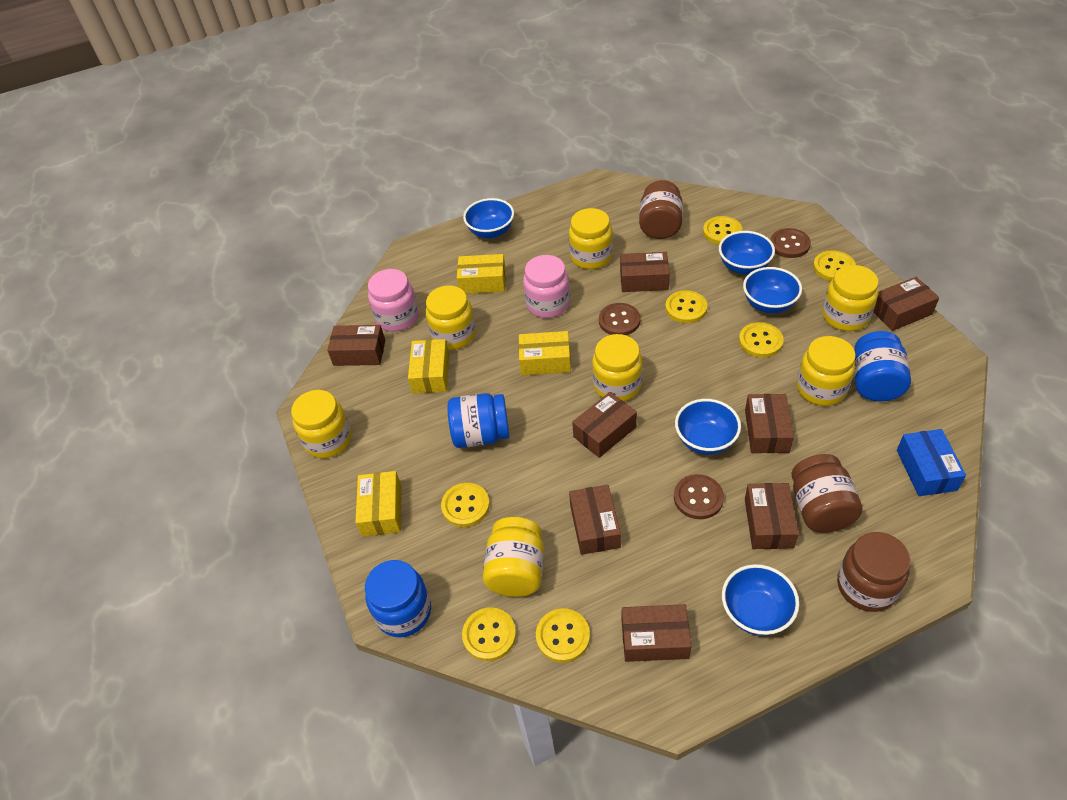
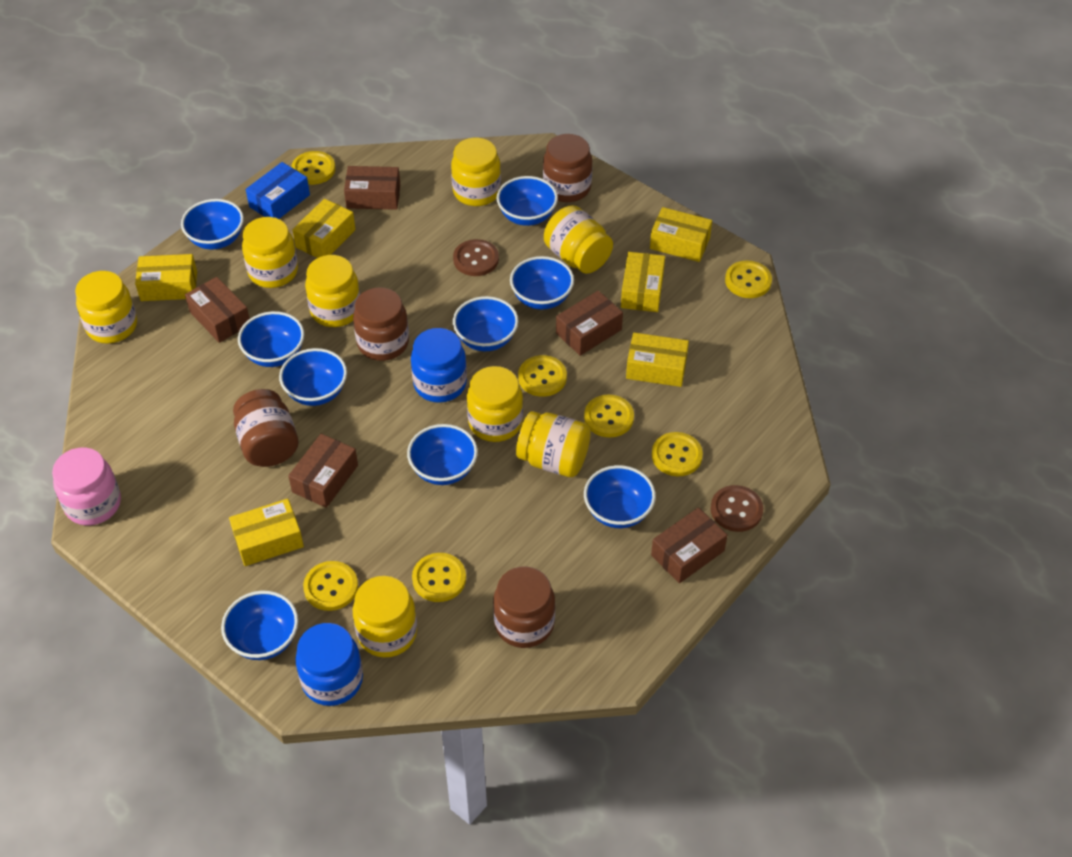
blue bowl: 5 -> 9
blue jar: 3 -> 2
brown box: 8 -> 5
brown button: 3 -> 2
brown jar: 3 -> 4
pink jar: 2 -> 1
yellow box: 4 -> 6
yellow jar: 7 -> 8

